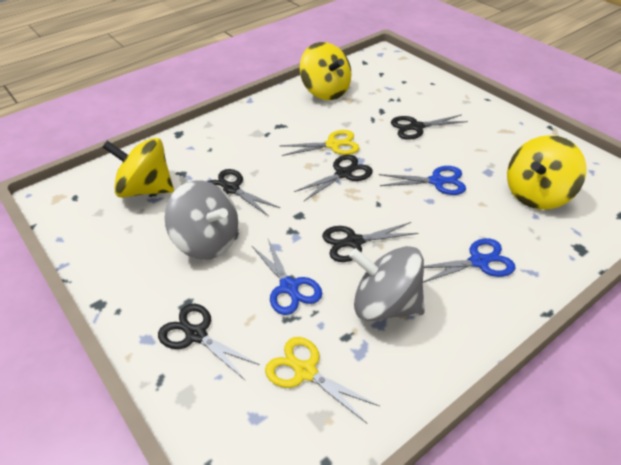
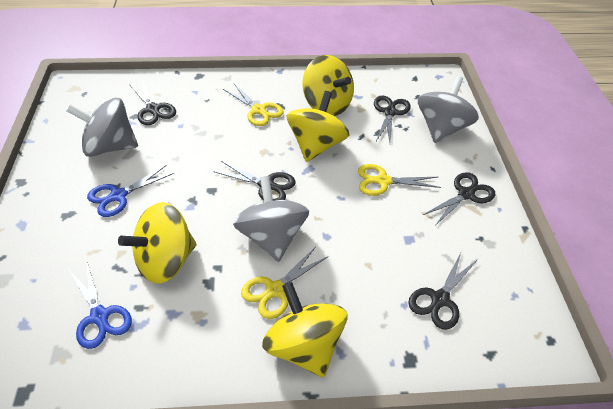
blue scissors: 3 -> 2
grey spinning top: 2 -> 3
yellow scissors: 2 -> 3
yellow spinning top: 3 -> 4

